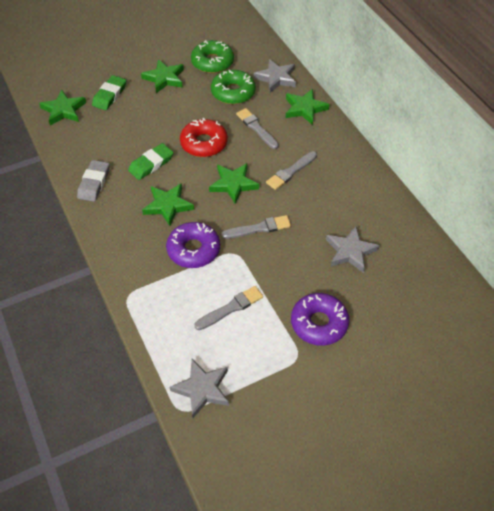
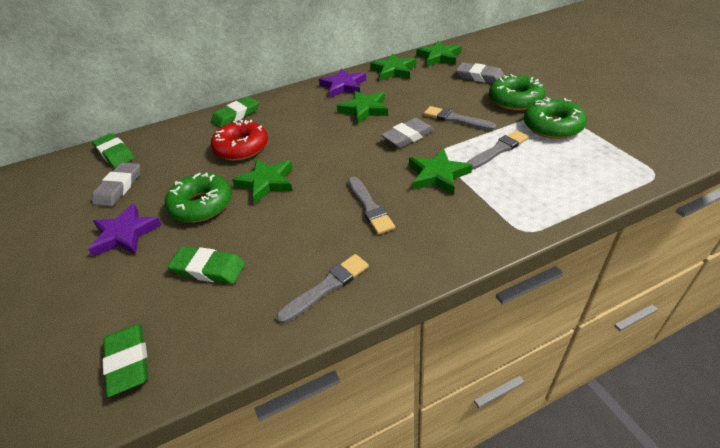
green donut: 2 -> 3
green eraser: 2 -> 4
grey eraser: 1 -> 3
grey star: 3 -> 0
purple donut: 2 -> 0
purple star: 0 -> 2

